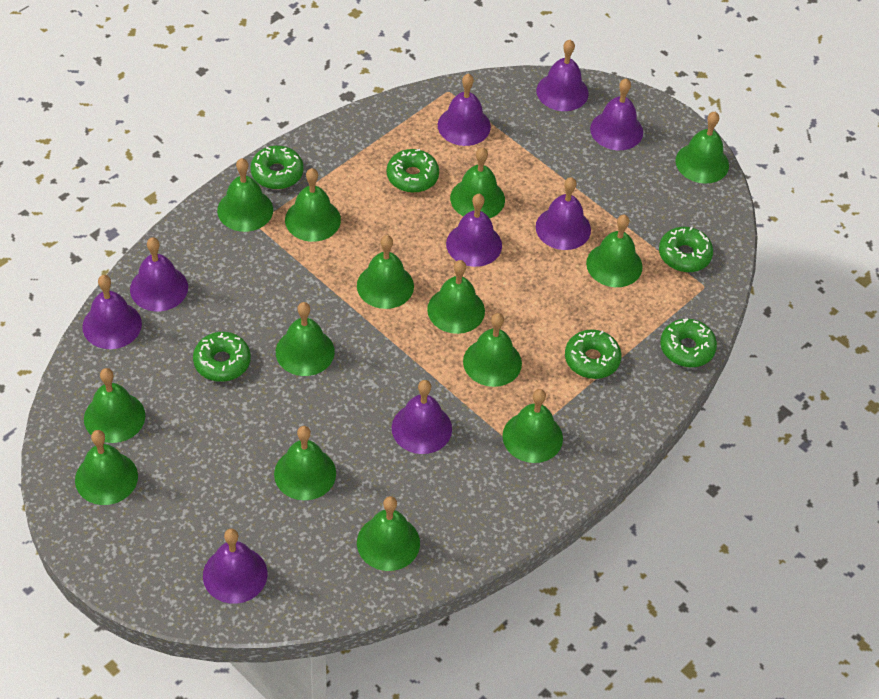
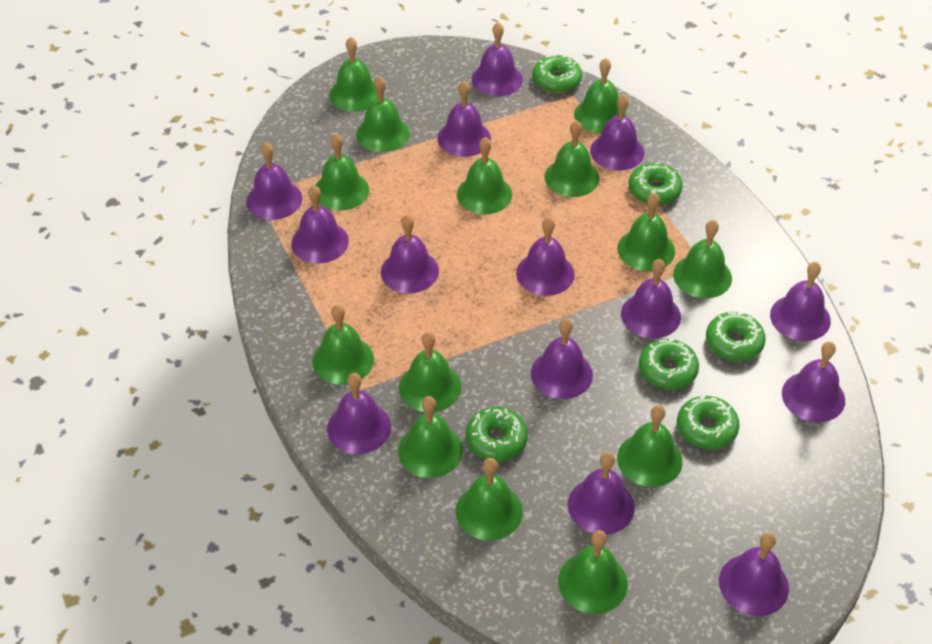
purple bell: 9 -> 14

